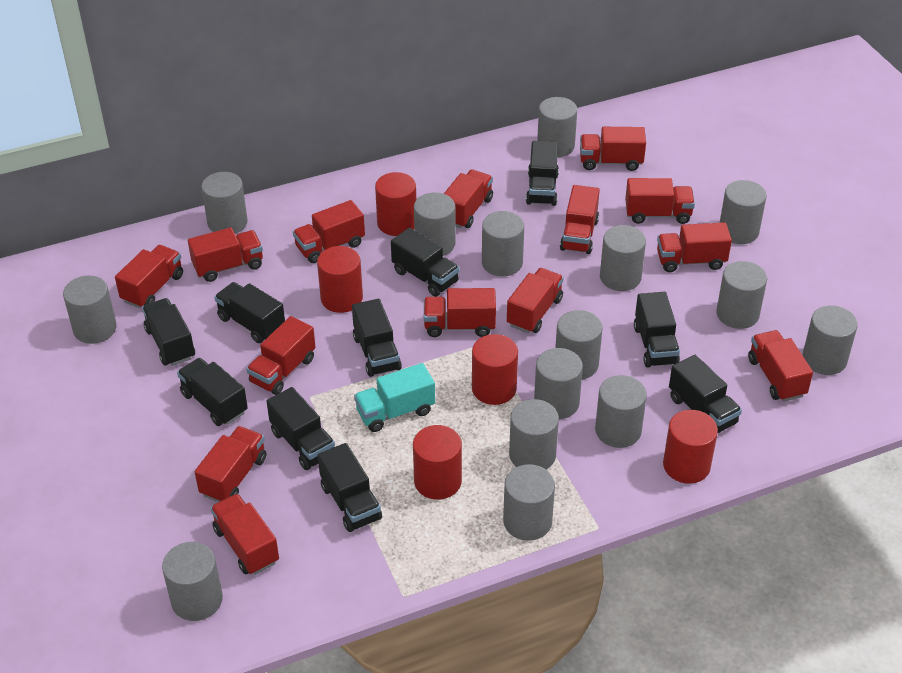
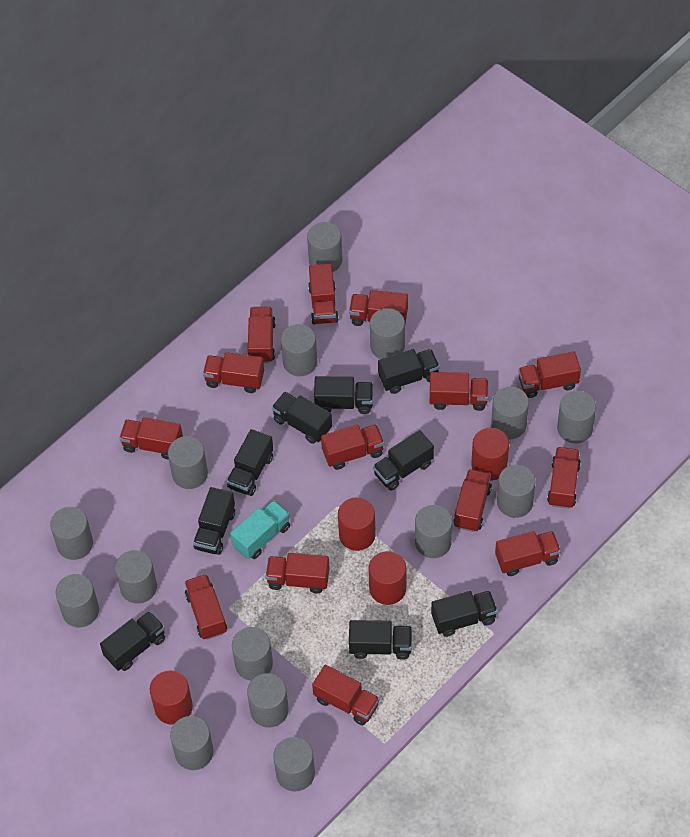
black truck: 10 -> 9
red cylinder: 5 -> 4

